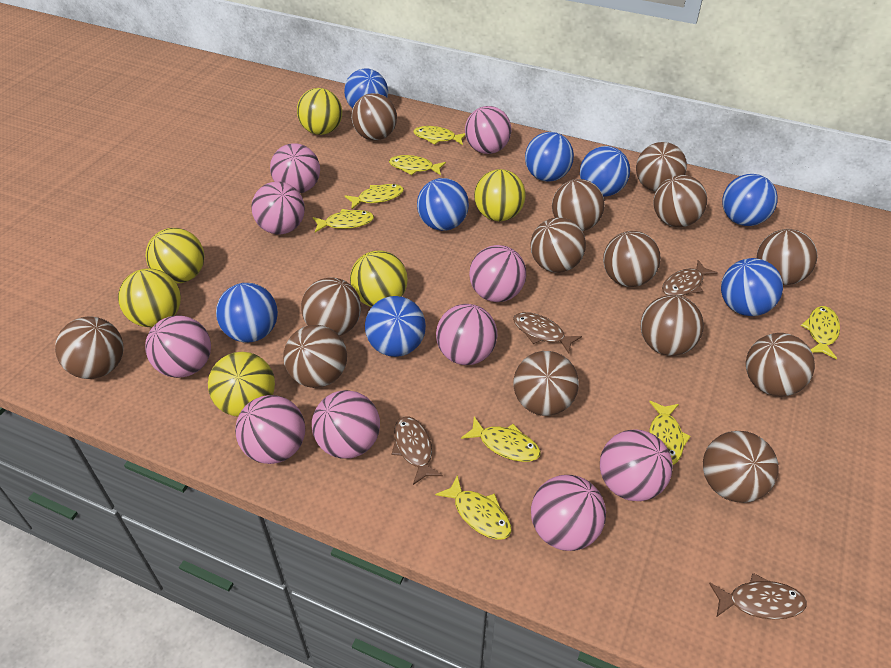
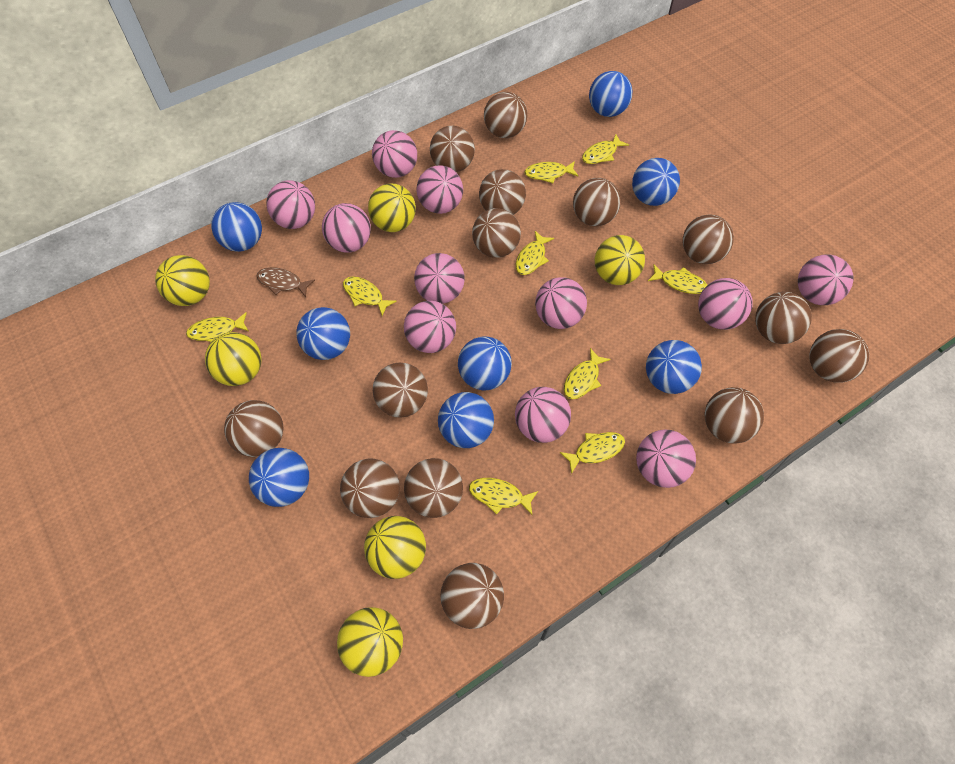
brown fish: 4 -> 1
pink ball: 10 -> 11
yellow fish: 8 -> 9

